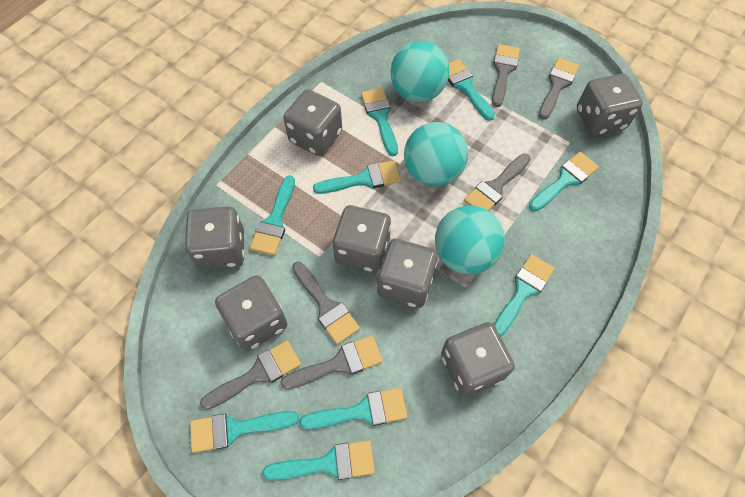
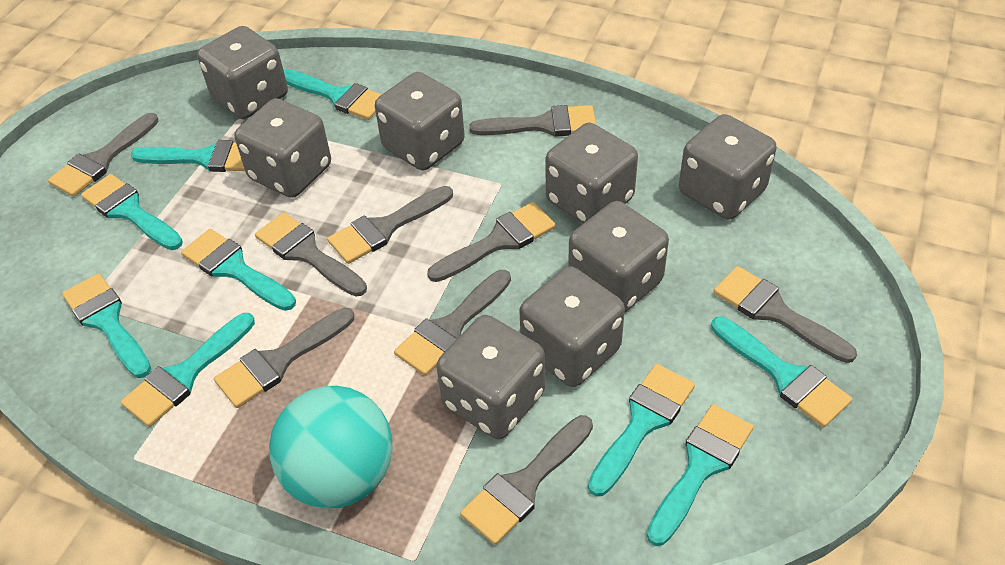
grey brush: 6 -> 9
grey dice: 7 -> 8
turquoise ball: 3 -> 1

